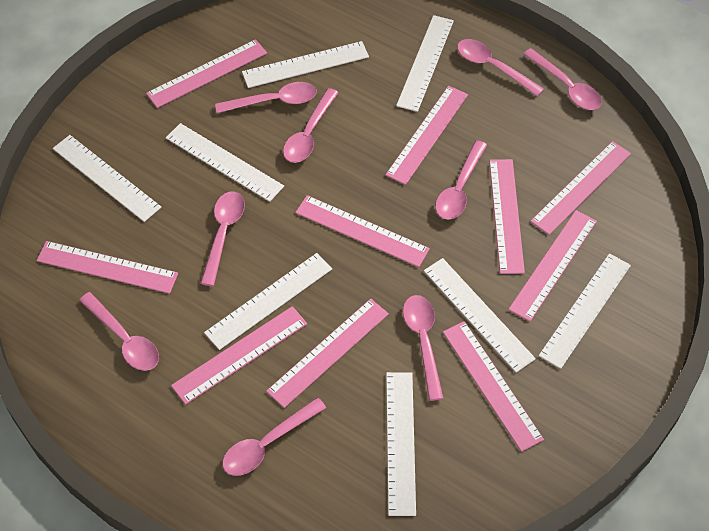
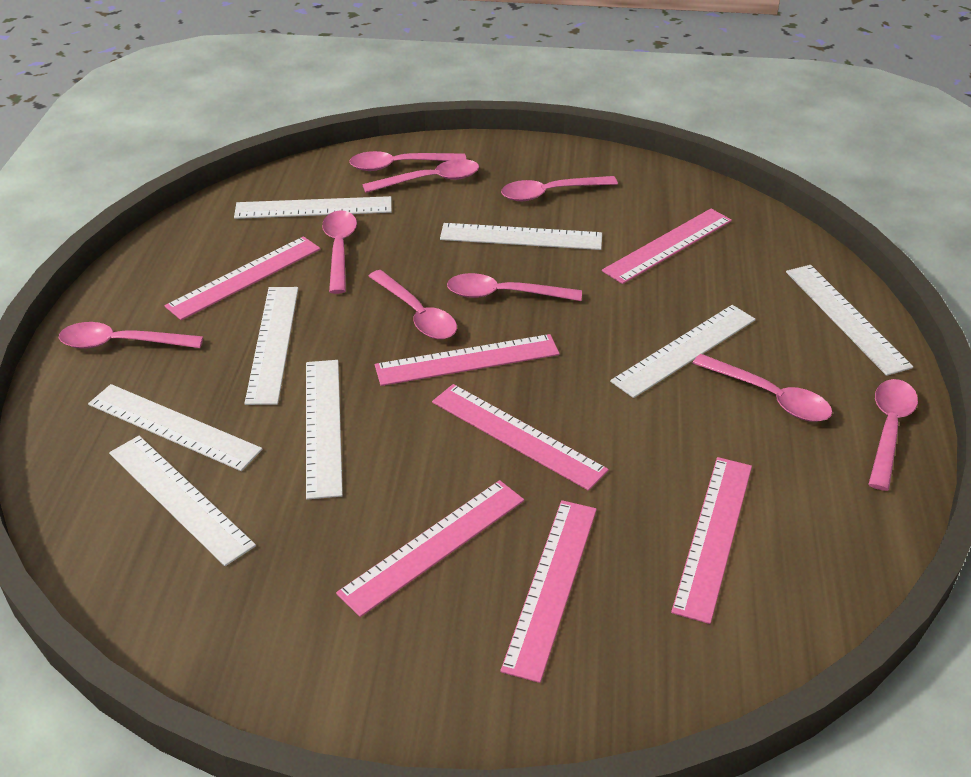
pink ruler: 10 -> 7

